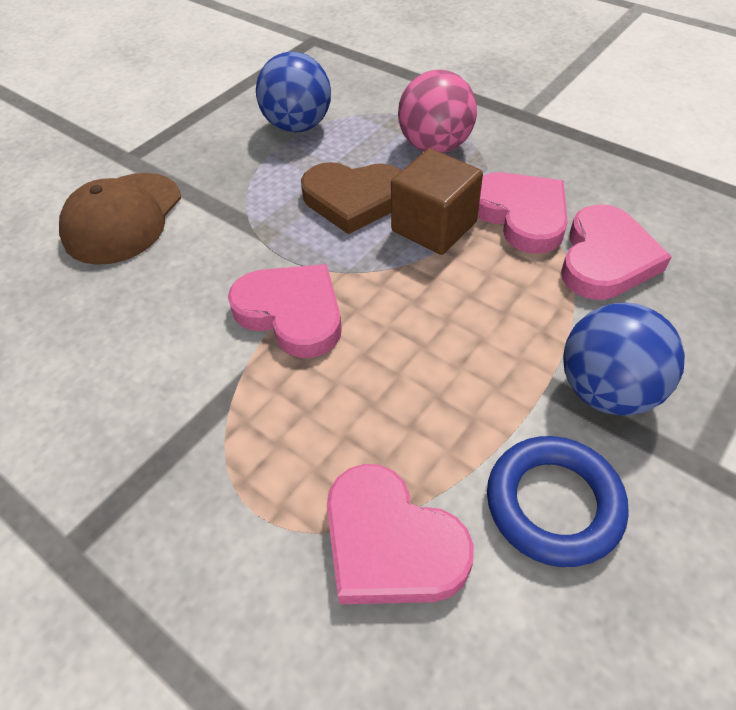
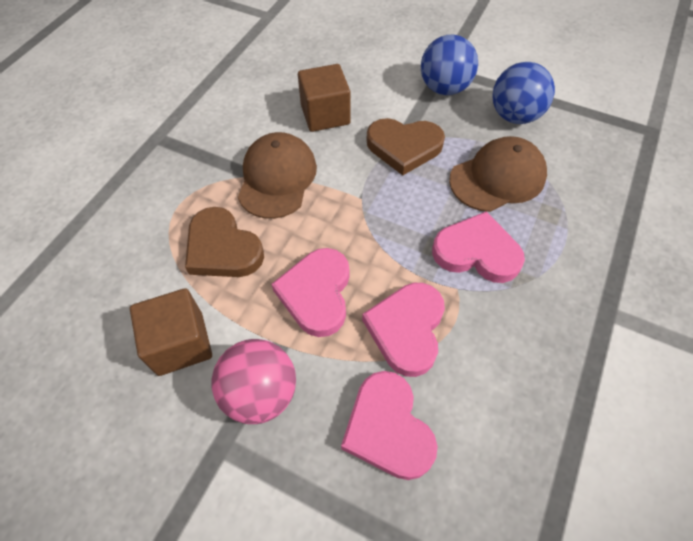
blue ring: 1 -> 0
brown cap: 1 -> 2
brown cube: 1 -> 2
brown heart: 1 -> 2

